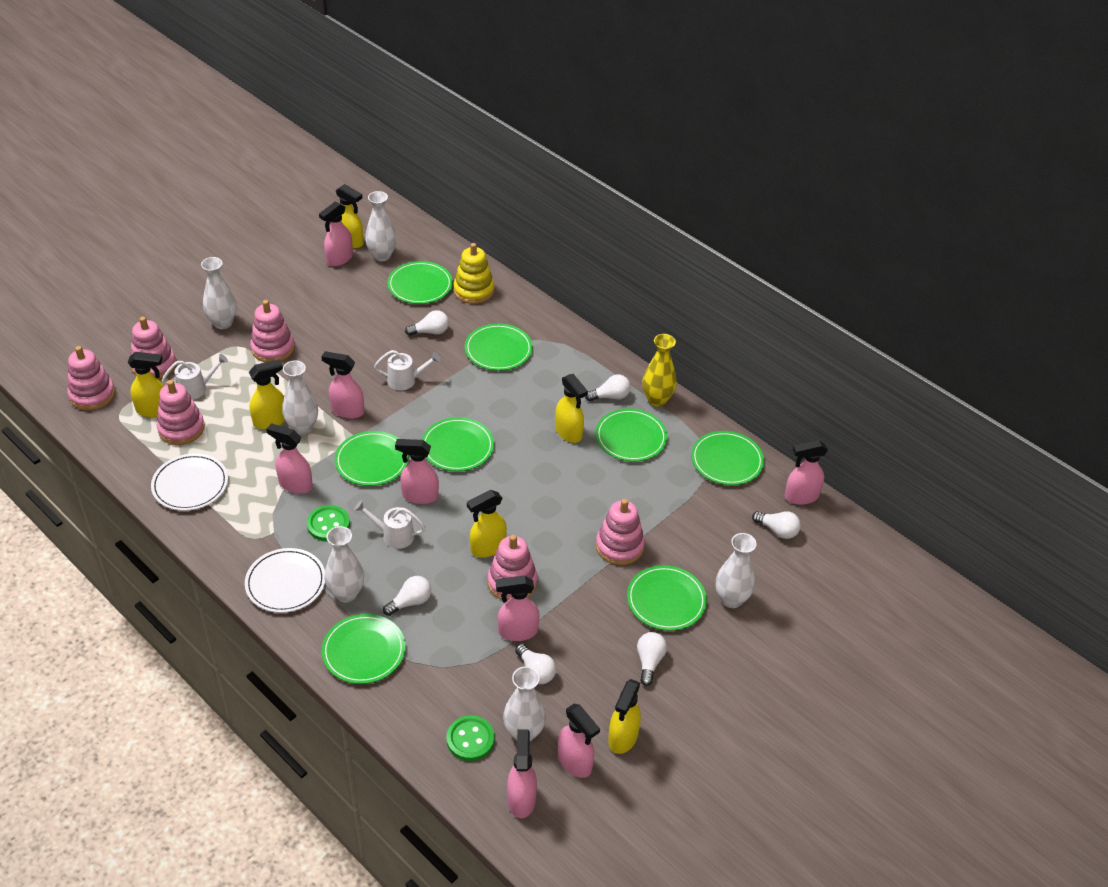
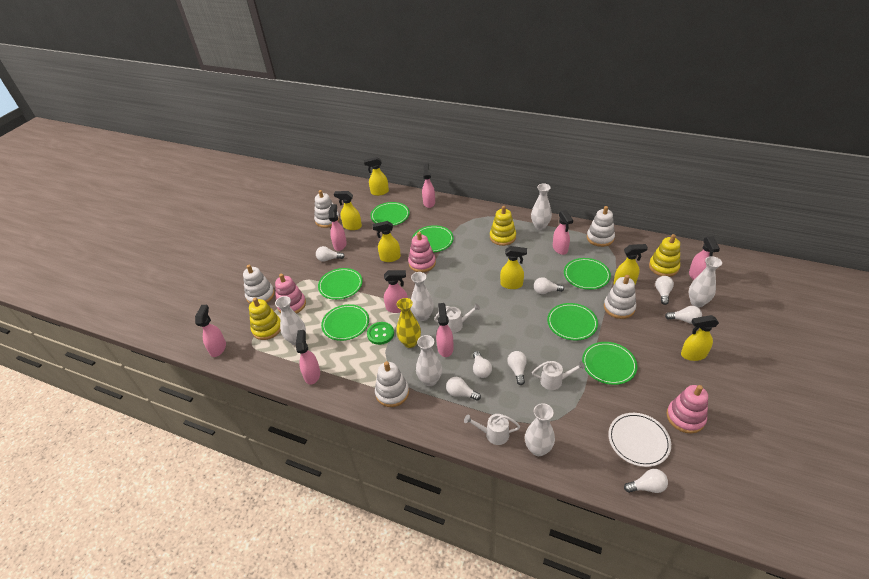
green button: 2 -> 1
green plate: 8 -> 7
pink stacking toy: 6 -> 3
white light bulb: 6 -> 8
white plate: 2 -> 1
white stacking toy: 0 -> 5
yellow stacking toy: 1 -> 3

